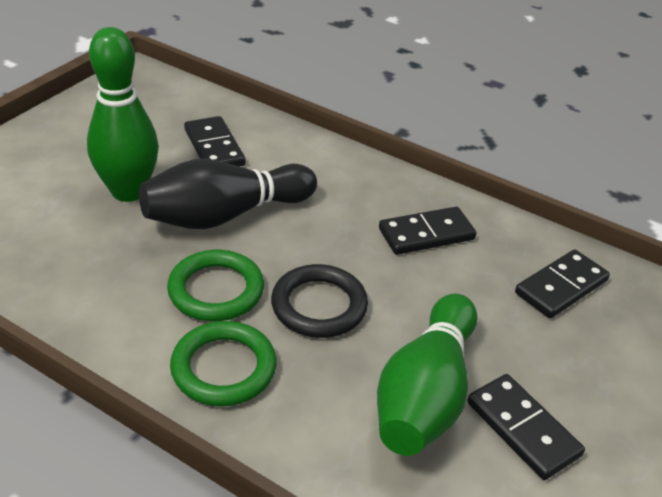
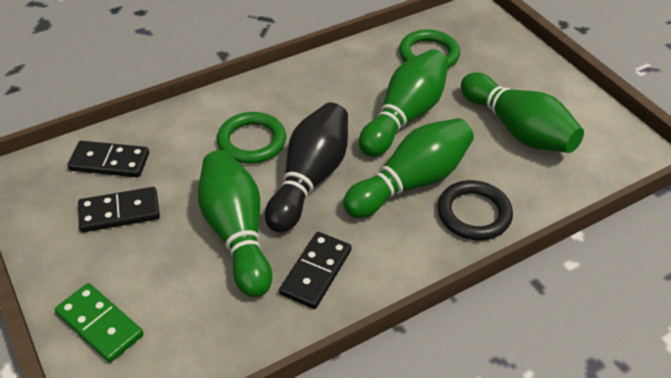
black domino: 4 -> 3
green bowling pin: 2 -> 4
green domino: 0 -> 1

